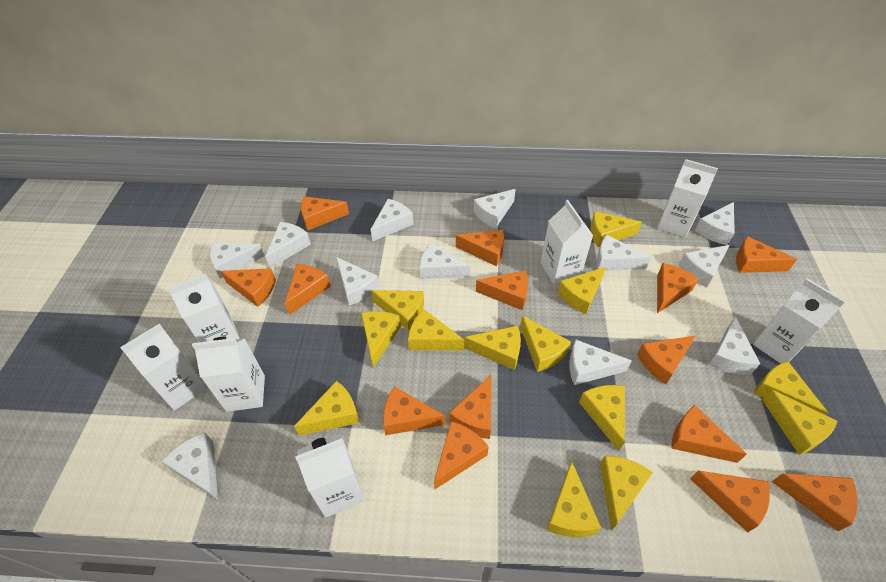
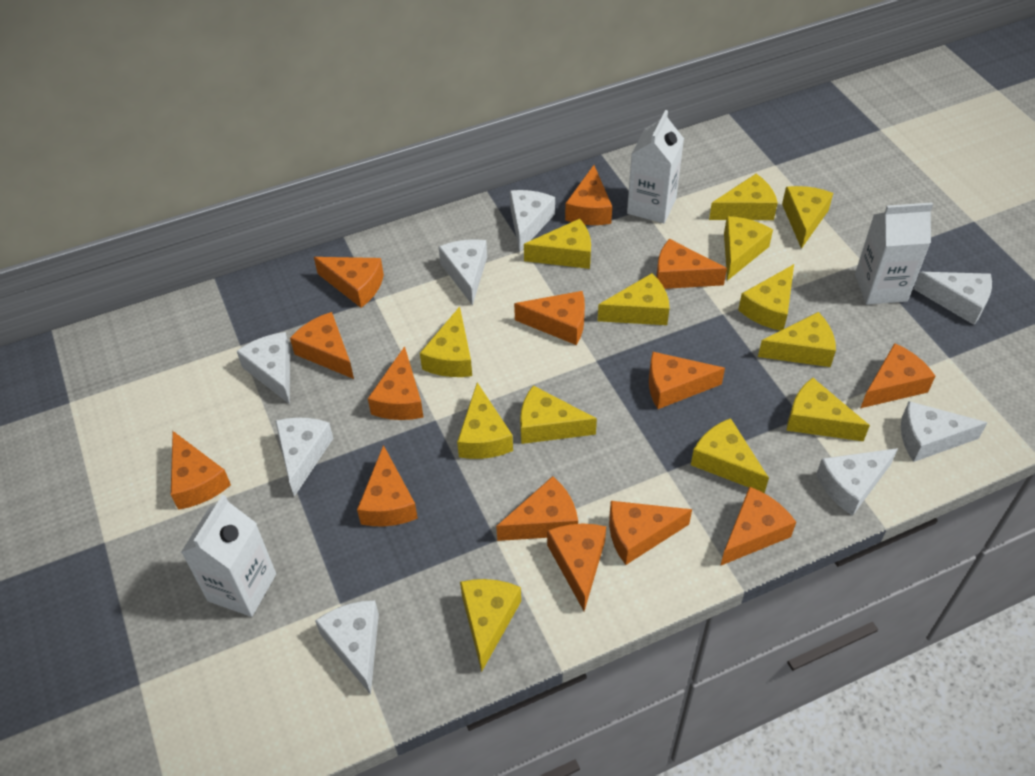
white carton: 7 -> 3
white cheese: 12 -> 8

